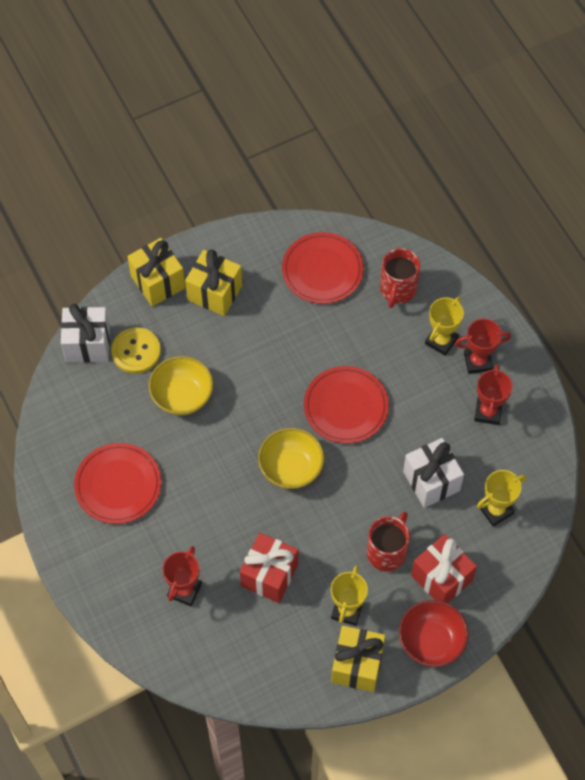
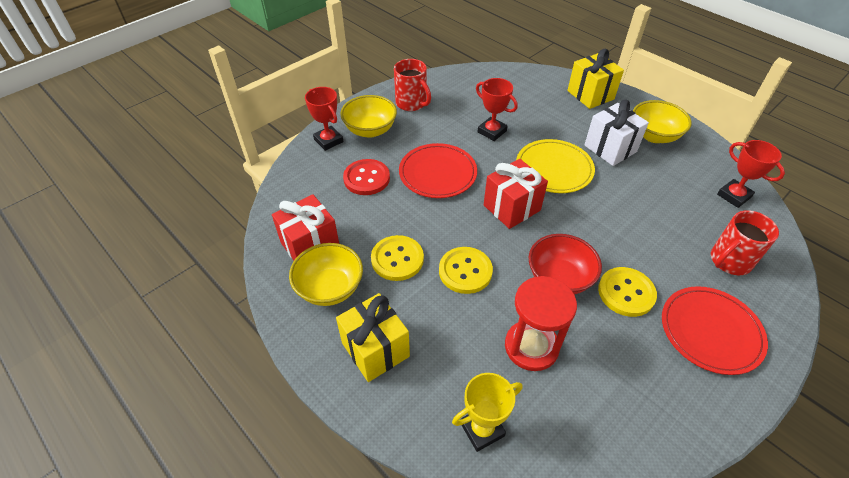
red button: 0 -> 1
red hourglass: 0 -> 1
red plate: 3 -> 2
white gift: 2 -> 1
yellow bowl: 2 -> 3
yellow button: 1 -> 3
yellow gift: 3 -> 2
yellow plate: 0 -> 1
yellow trophy: 3 -> 1

